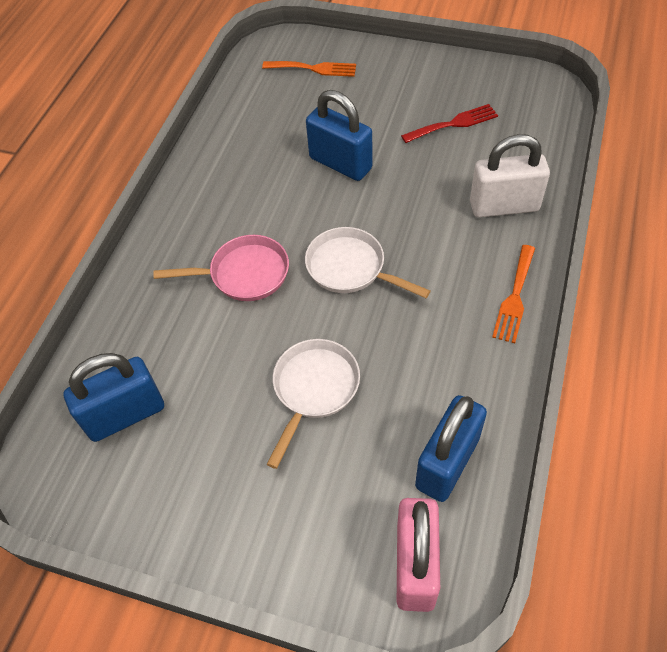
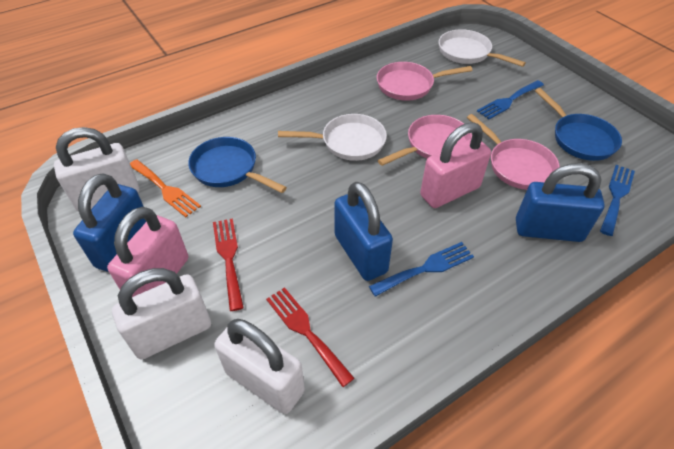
blue fork: 0 -> 3
blue pan: 0 -> 2
orange fork: 2 -> 1
pink padlock: 1 -> 2
pink pan: 1 -> 3
red fork: 1 -> 2
white padlock: 1 -> 3

